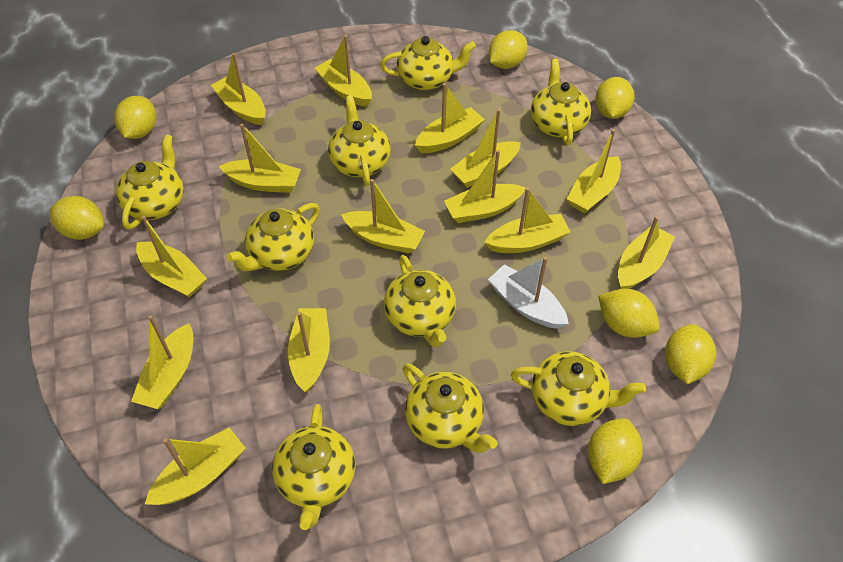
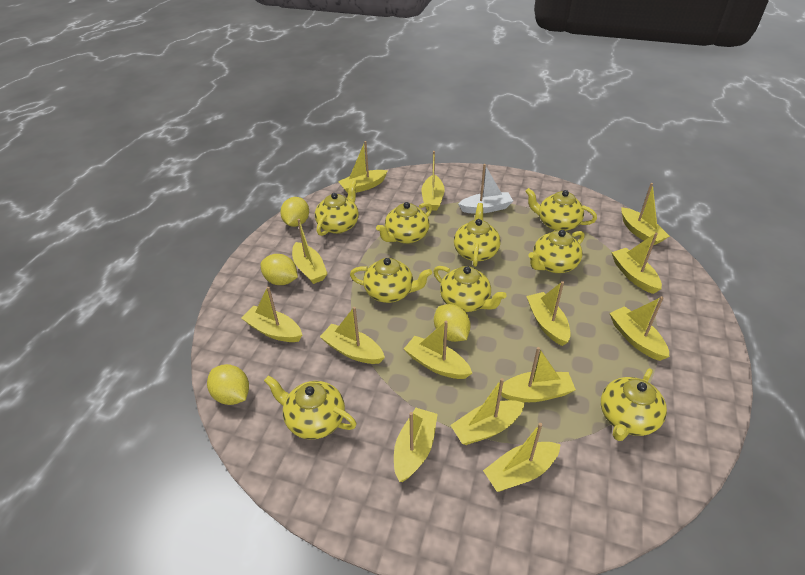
yellow lemon: 7 -> 4

